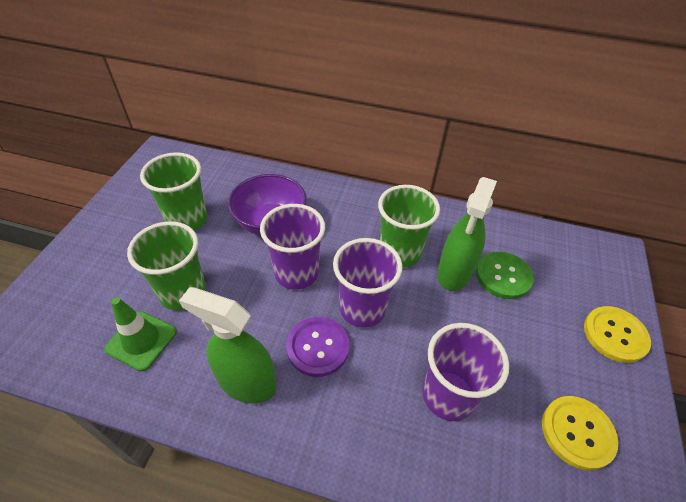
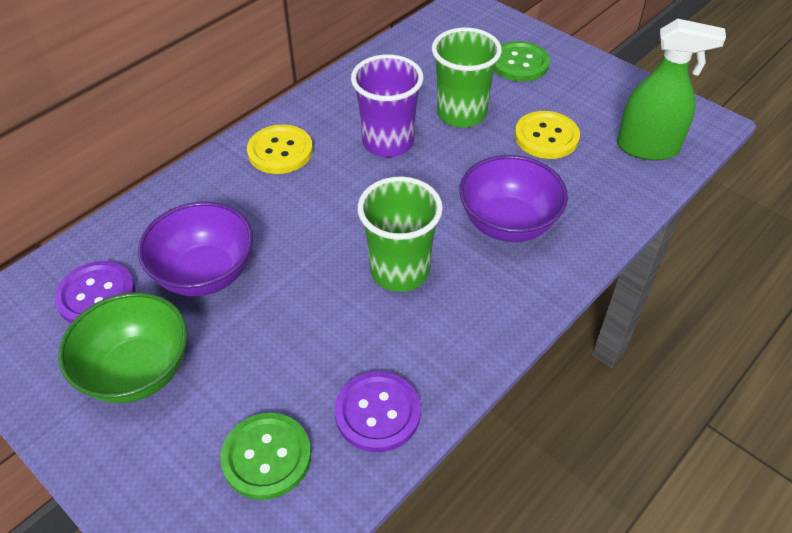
green bowl: 0 -> 1
green button: 1 -> 2
green cup: 3 -> 2
green spray bottle: 2 -> 1
green traffic cone: 1 -> 0
purple bowl: 1 -> 2
purple button: 1 -> 2
purple cup: 3 -> 1

